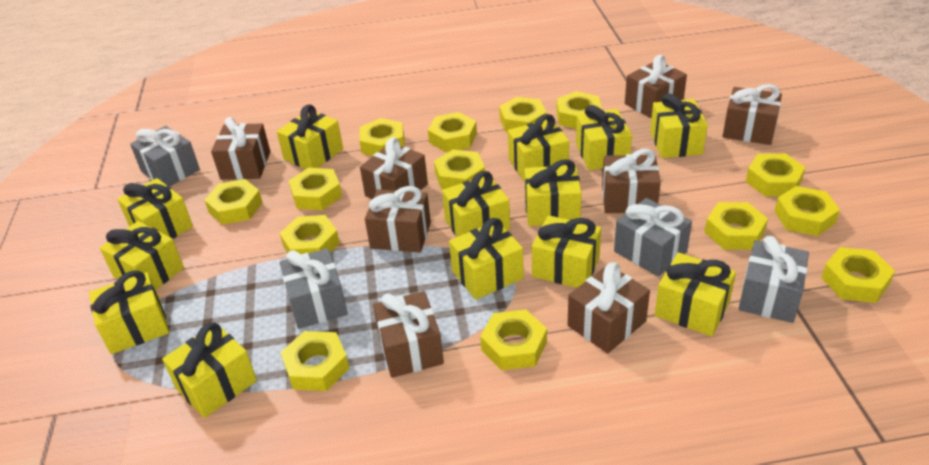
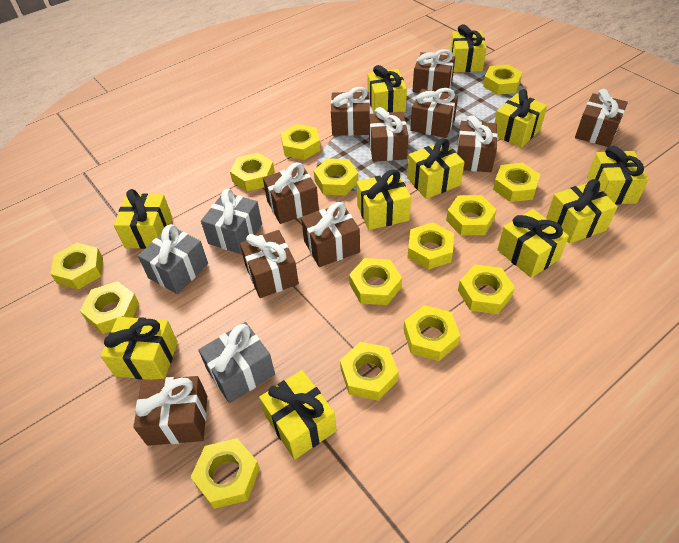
brown gift: 8 -> 10
grey gift: 4 -> 3
yellow gift: 13 -> 11

